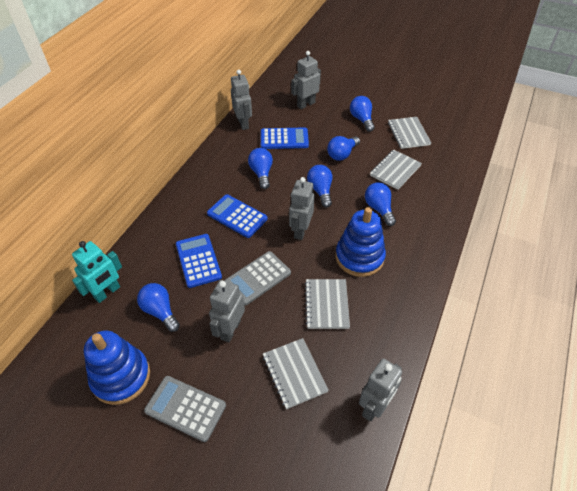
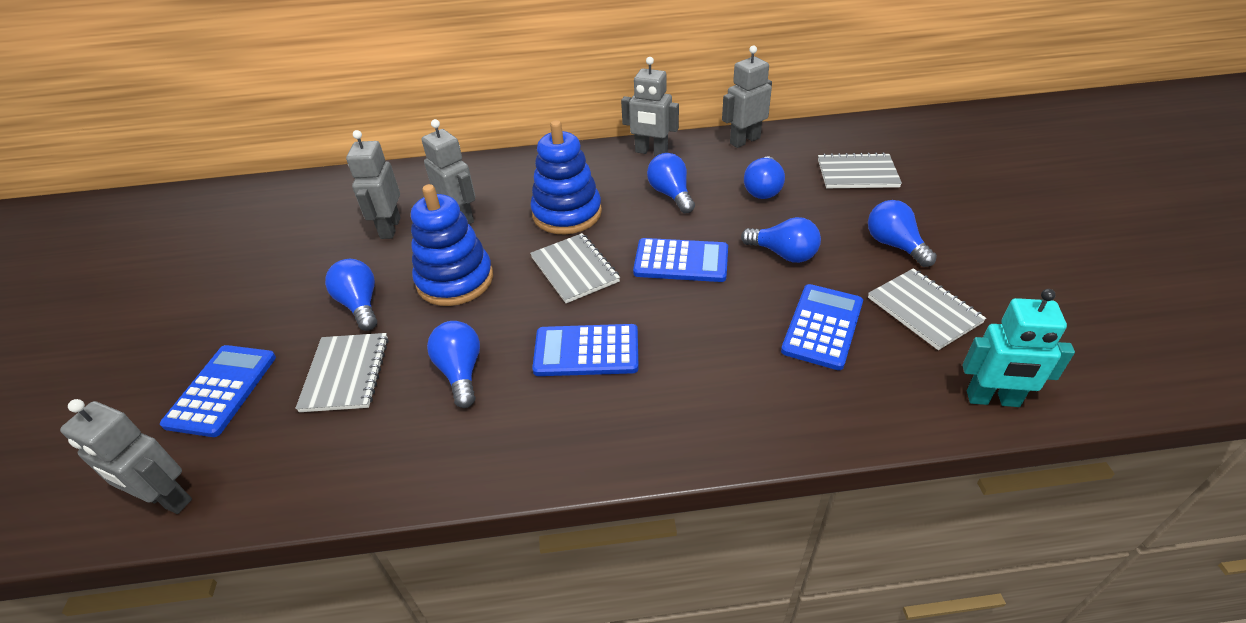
blue calculator: 3 -> 4
grey calculator: 2 -> 0

